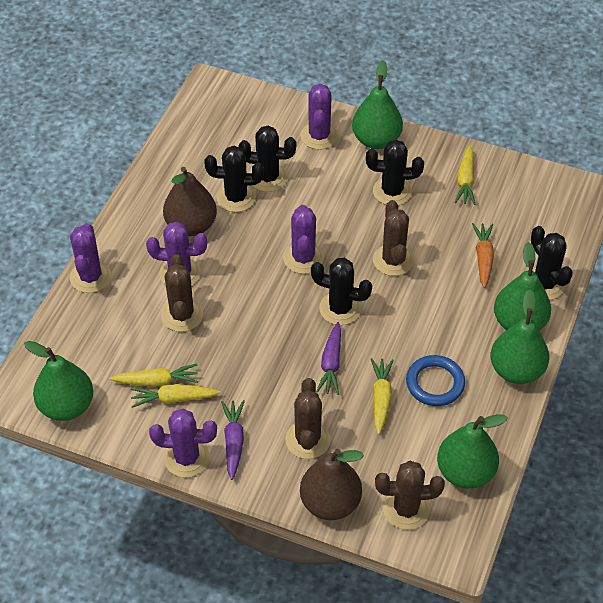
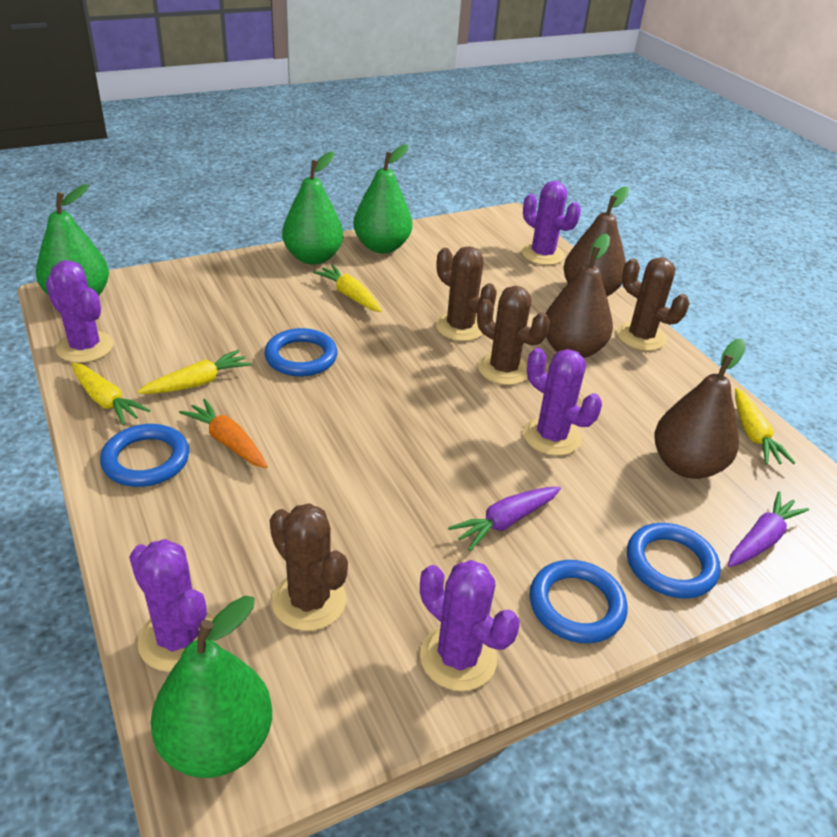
black cactus: 5 -> 0
blue ring: 1 -> 4
brown pear: 2 -> 3
green pear: 5 -> 4

